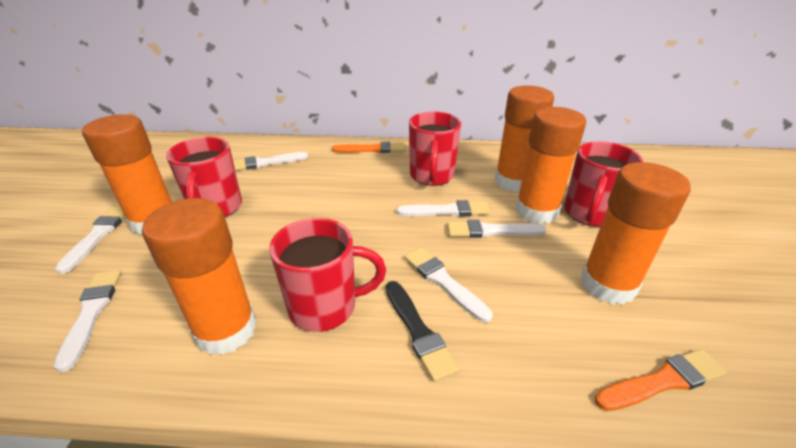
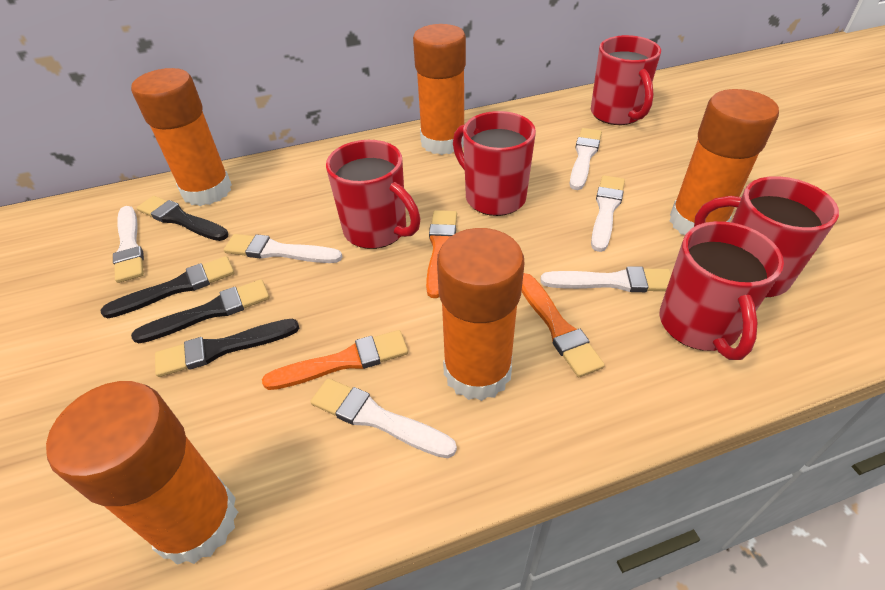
black brush: 1 -> 4
orange brush: 2 -> 3
red mug: 4 -> 5

